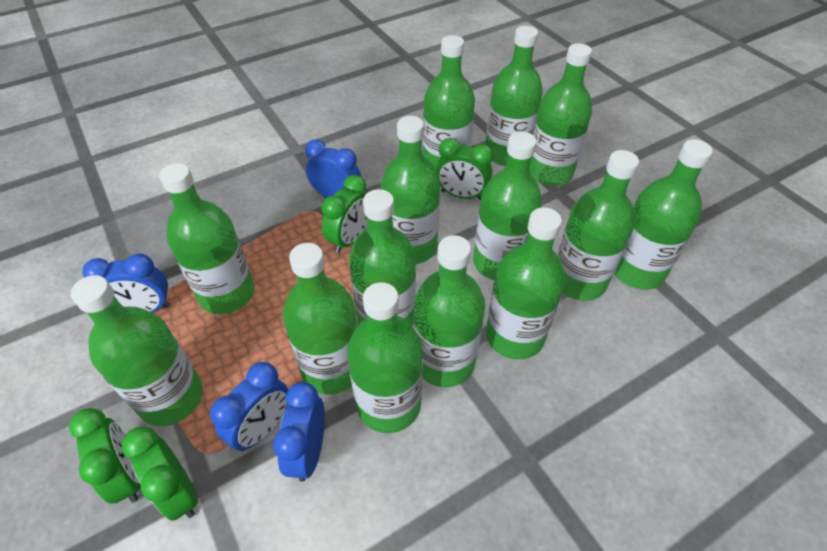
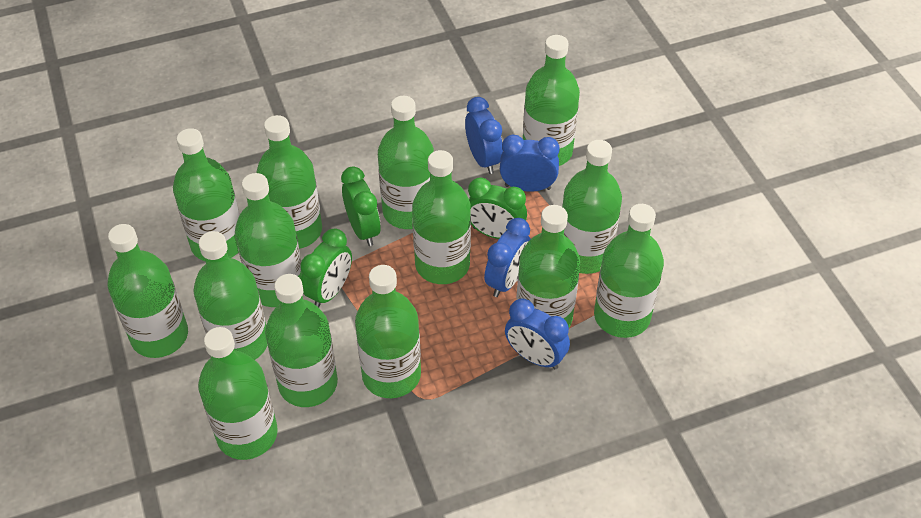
green clock: 4 -> 3

